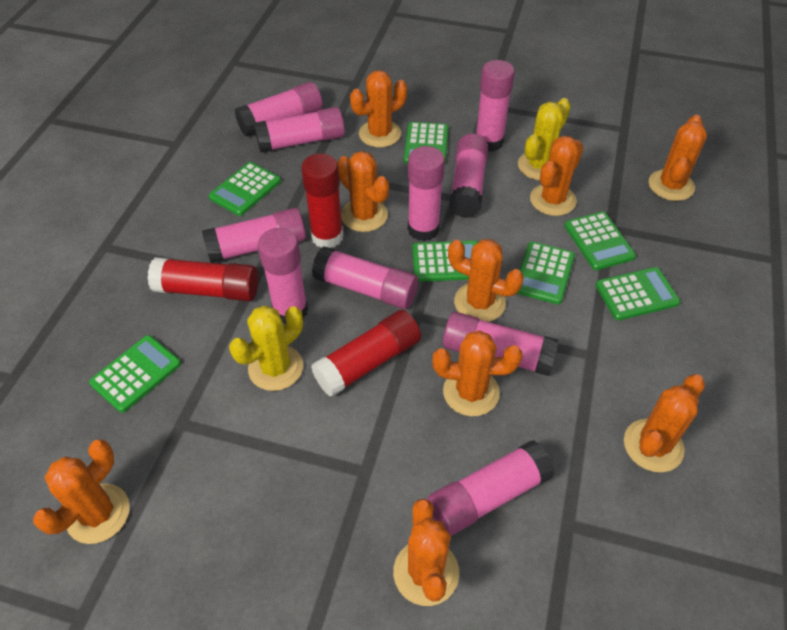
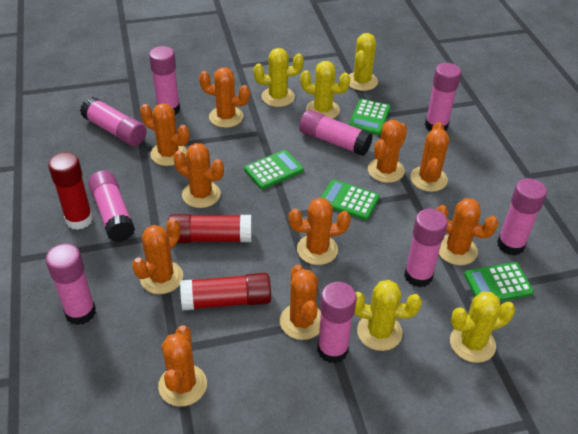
green calculator: 7 -> 4
orange cactus: 9 -> 10
pink glue stick: 10 -> 9
yellow cactus: 2 -> 5

